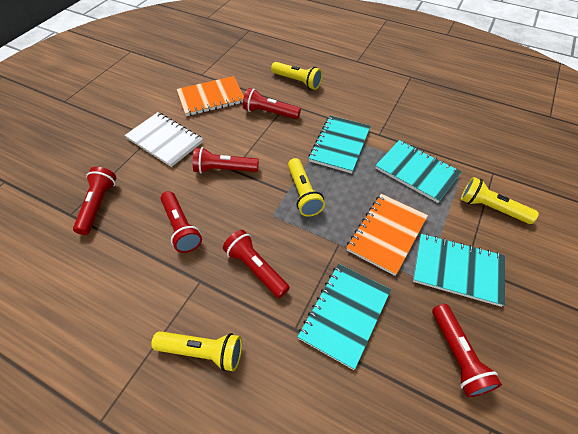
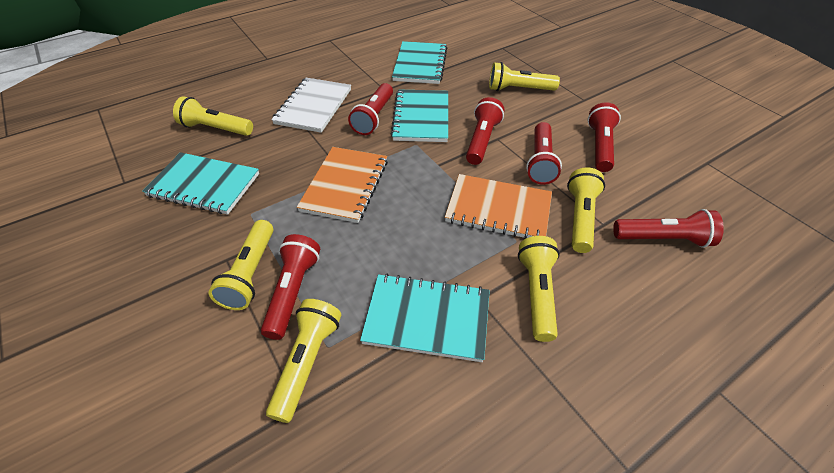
yellow flashlight: 4 -> 6

